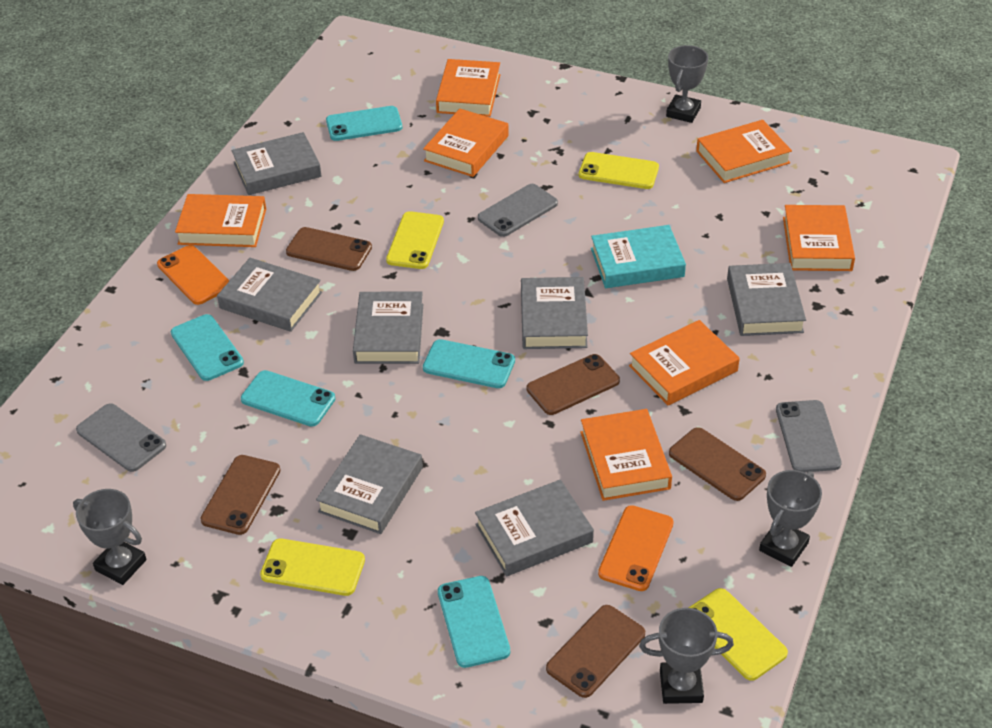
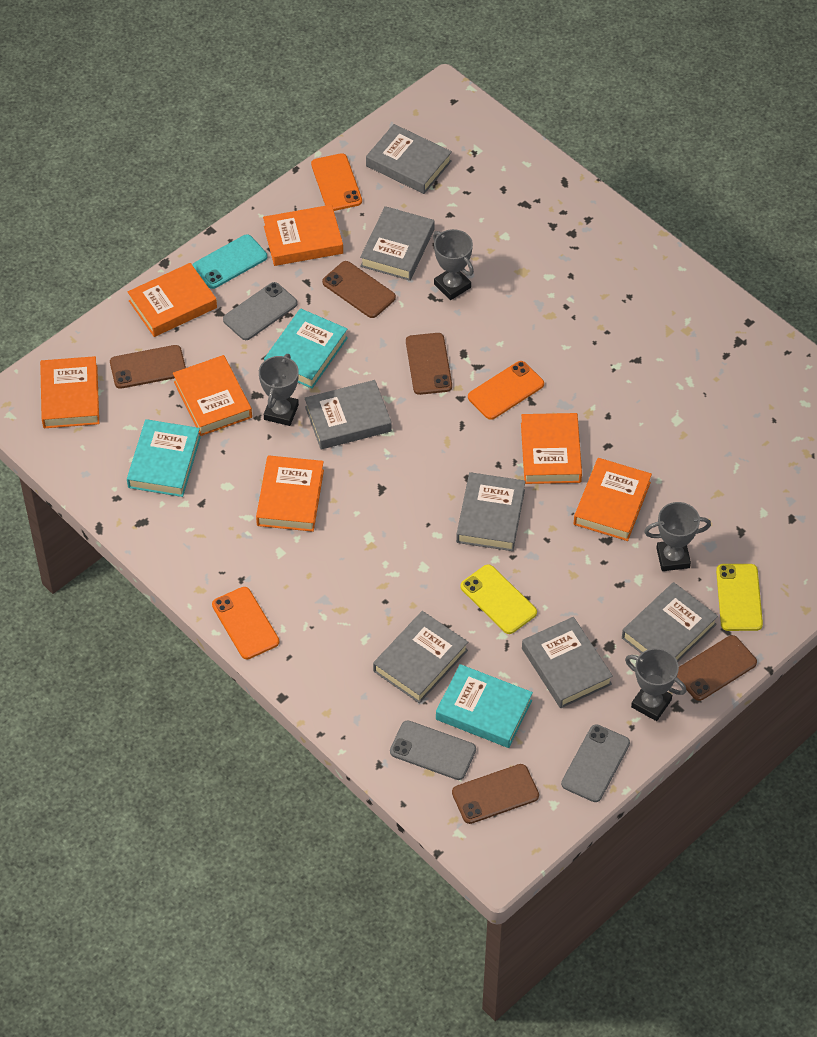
orange phone: 2 -> 3
turquoise book: 1 -> 3
turquoise phone: 5 -> 1
yellow phone: 4 -> 2

